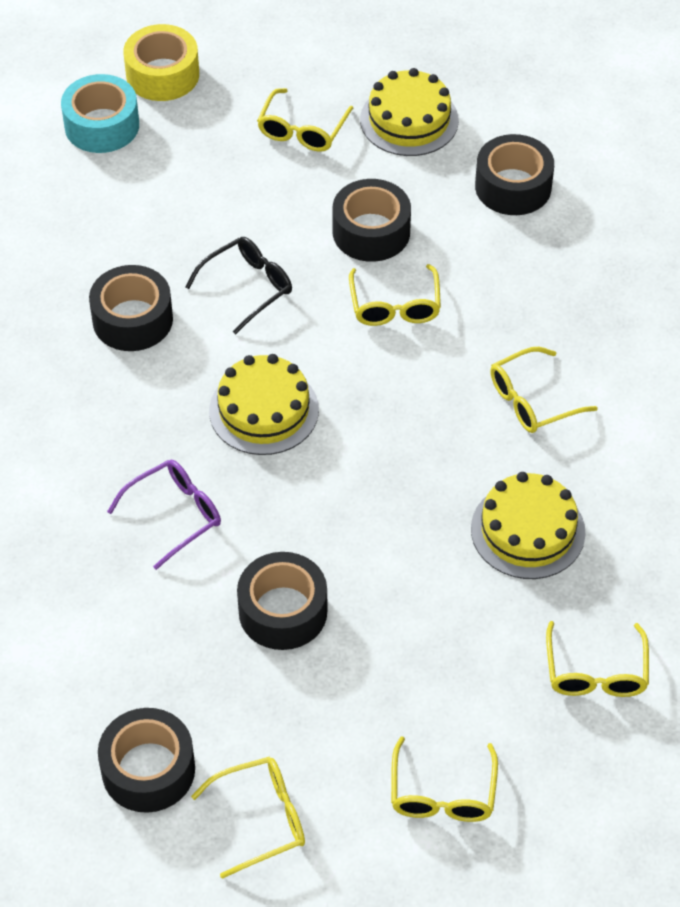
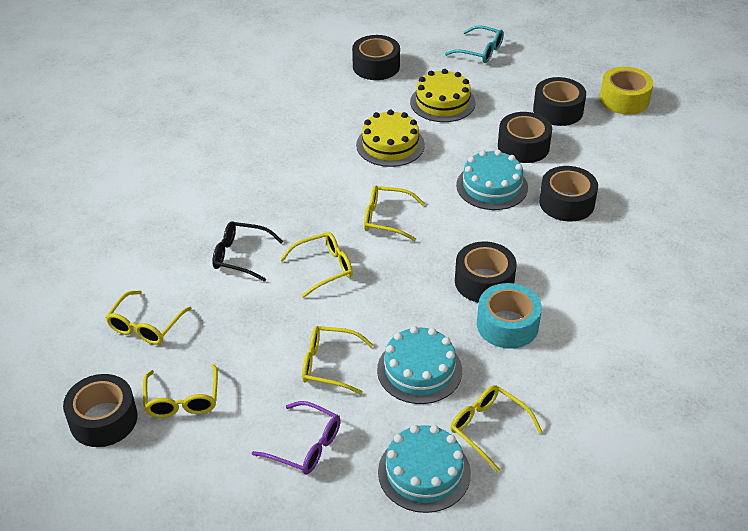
black tape: 5 -> 6
turquoise cake: 0 -> 3
turquoise glasses: 0 -> 1
yellow cake: 3 -> 2

